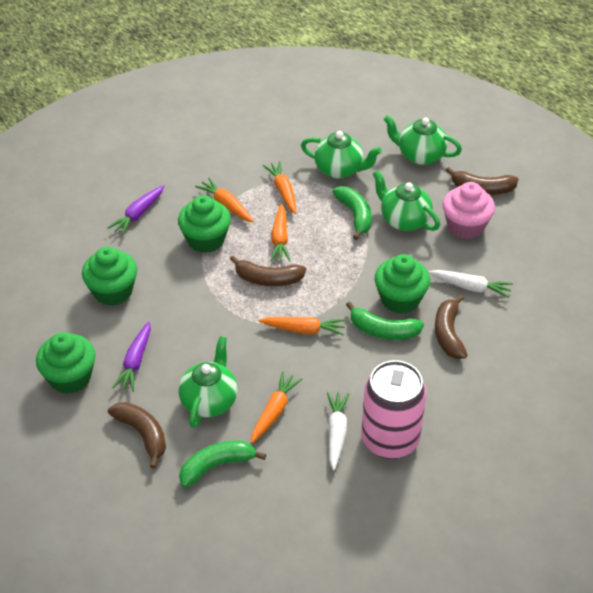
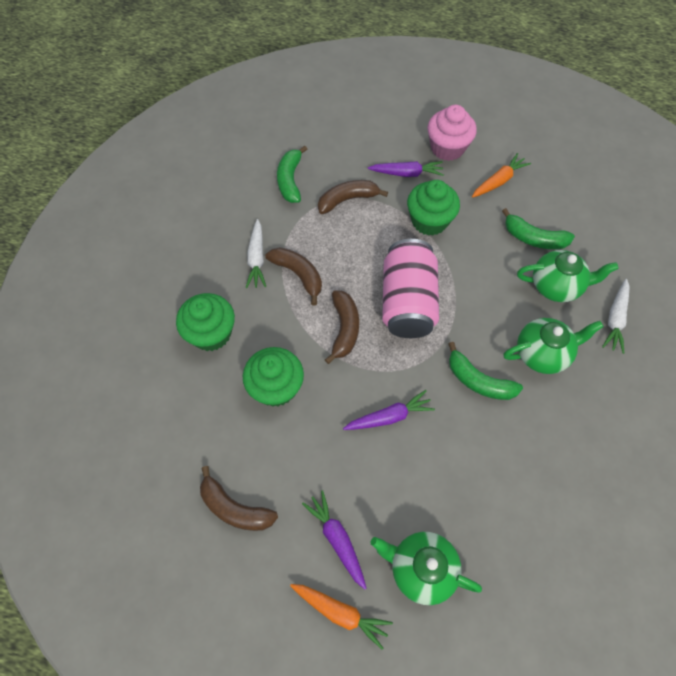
green cupcake: 4 -> 3
green teapot: 4 -> 3
orange carrot: 5 -> 2
purple carrot: 2 -> 3

